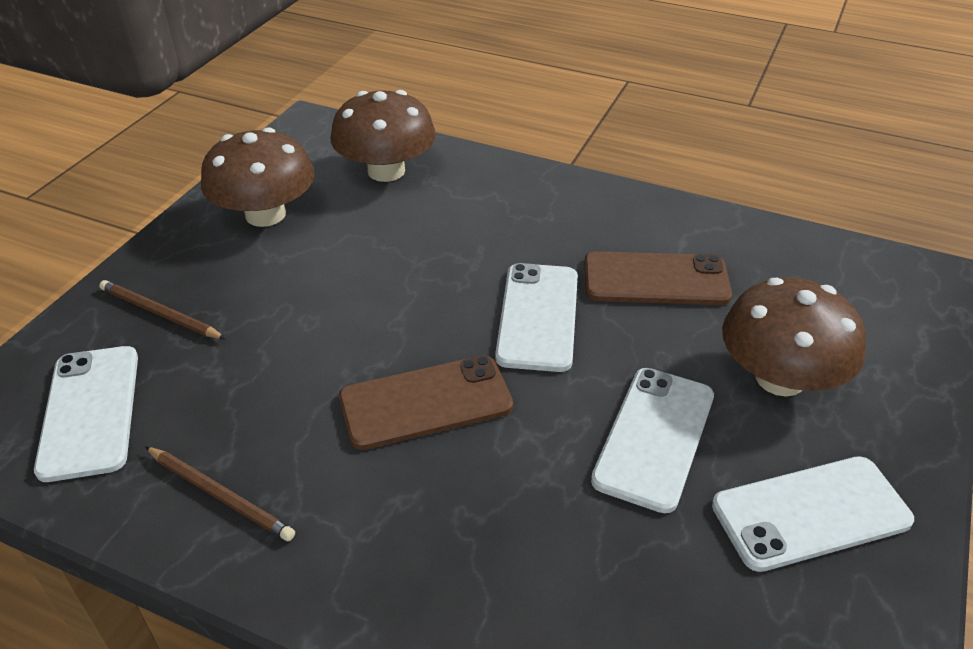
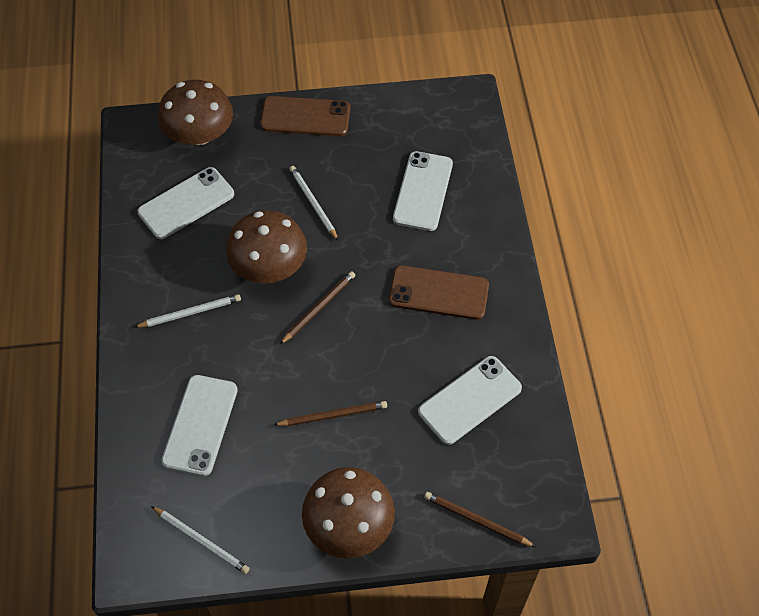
brown pencil: 2 -> 3
white pencil: 0 -> 3

